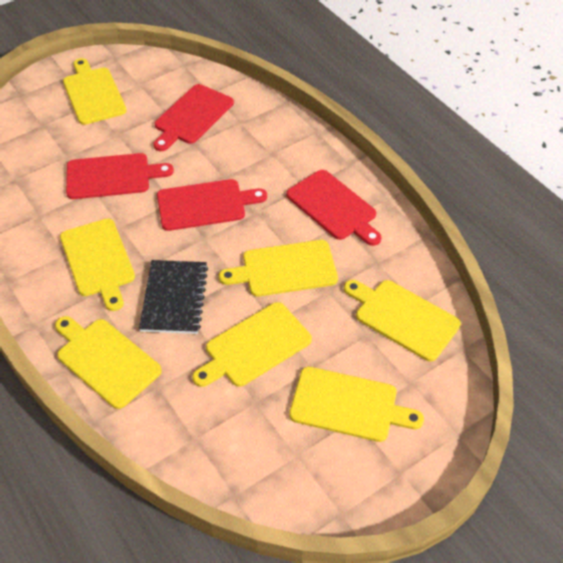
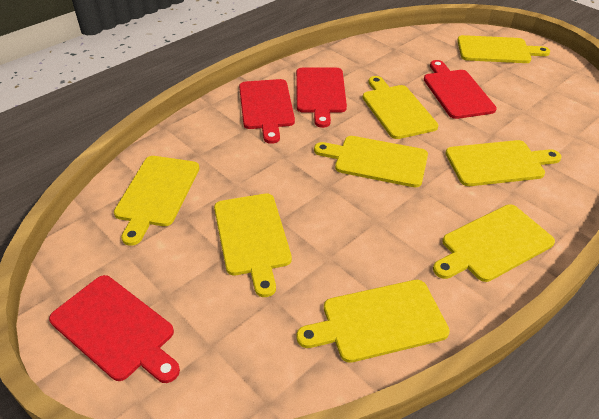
black notebook: 1 -> 0
yellow cutting board: 7 -> 8

